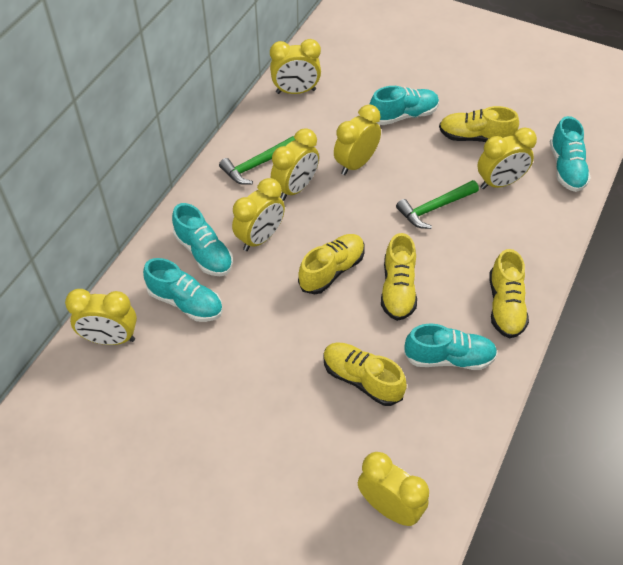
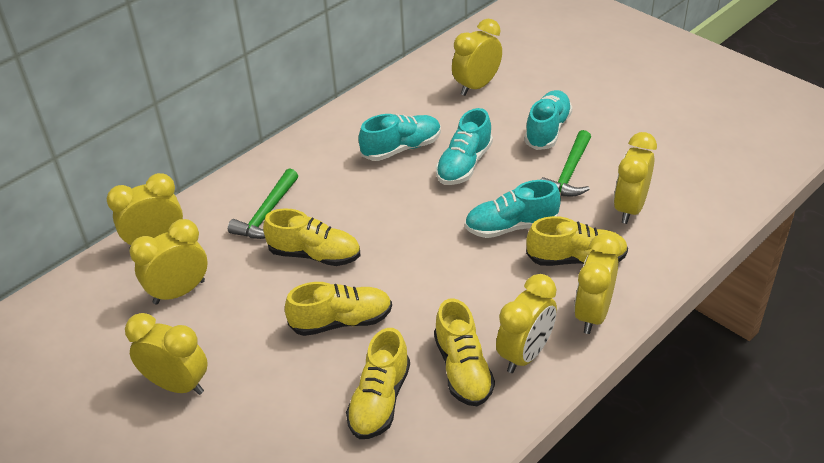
turquoise shoe: 5 -> 4

